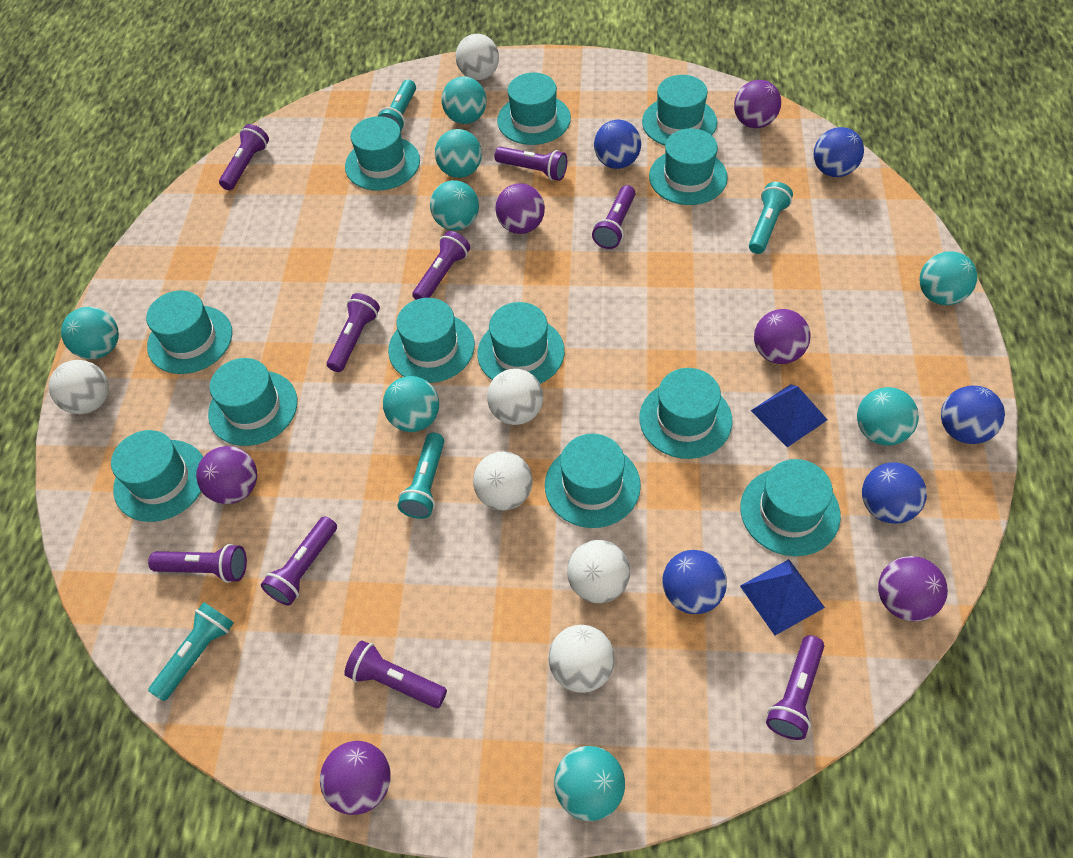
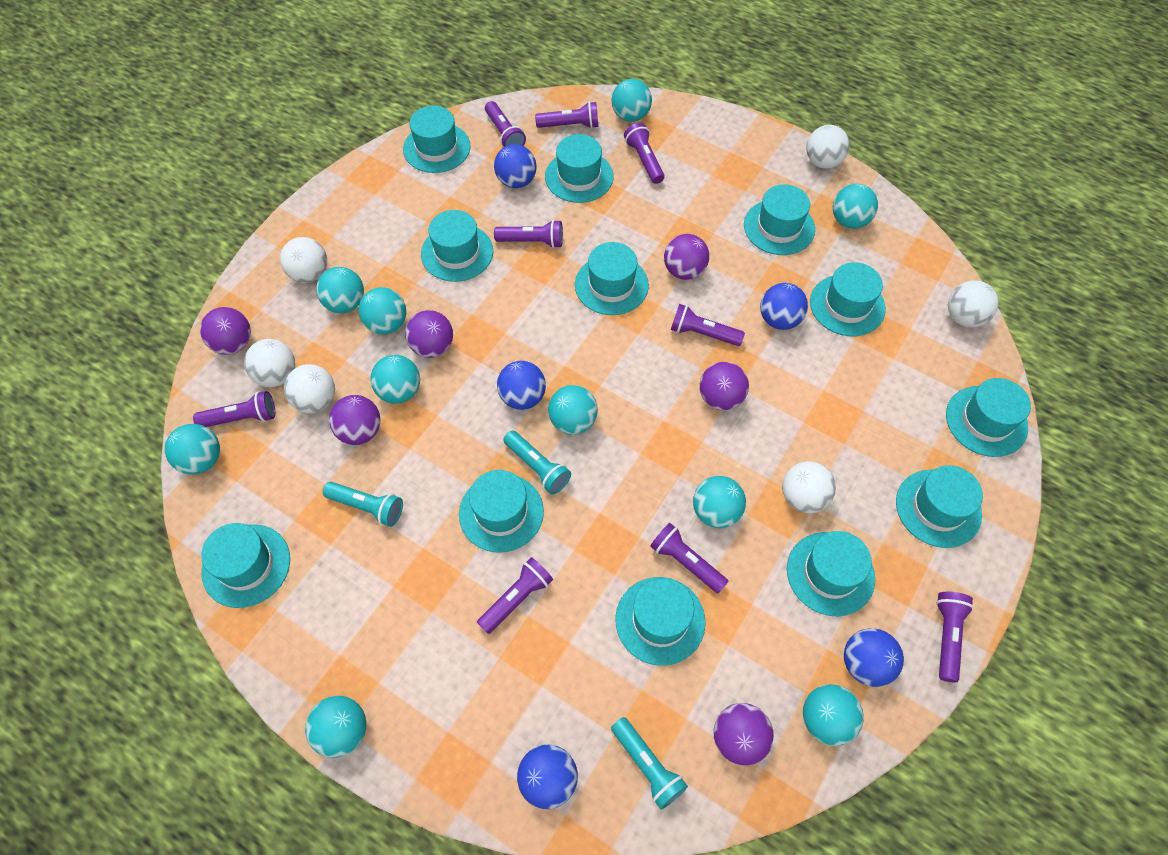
blue pyramid: 2 -> 0
turquoise ball: 8 -> 10
turquoise flashlight: 4 -> 3

